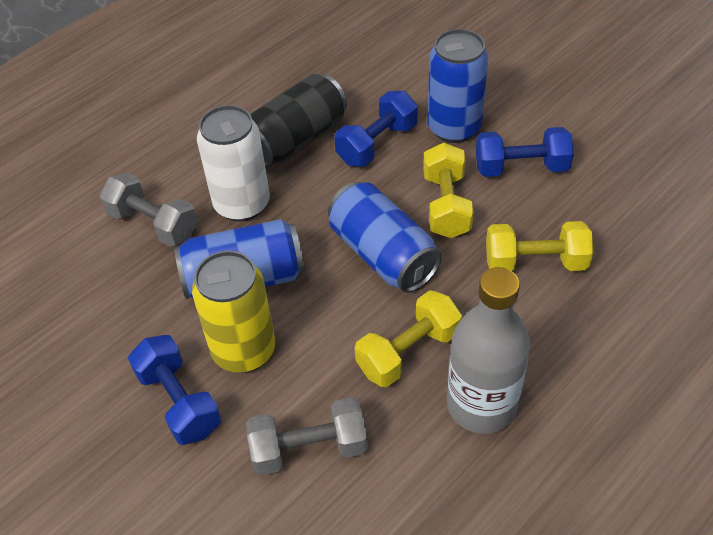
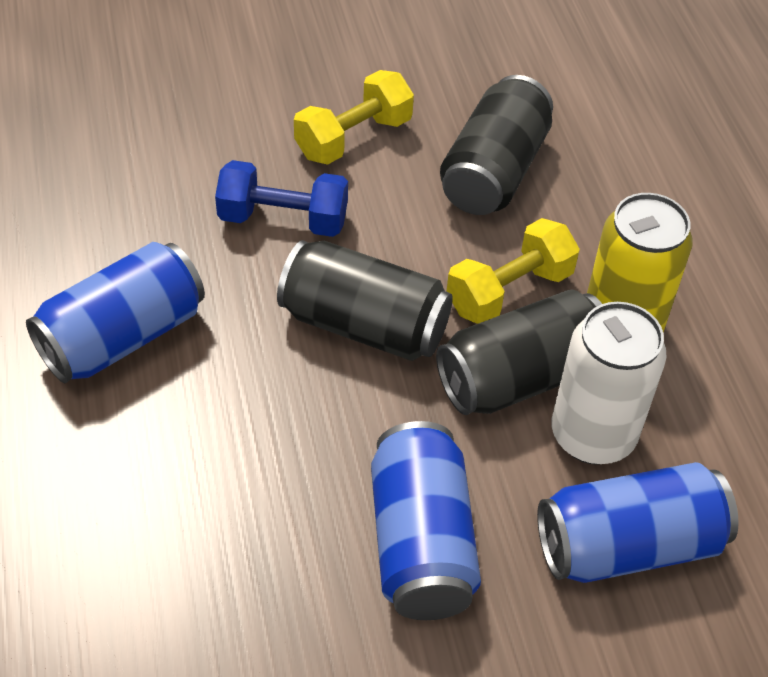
black can: 1 -> 3
blue dumbbell: 3 -> 1
grey bottle: 1 -> 0
grey dumbbell: 2 -> 0
yellow dumbbell: 3 -> 2

